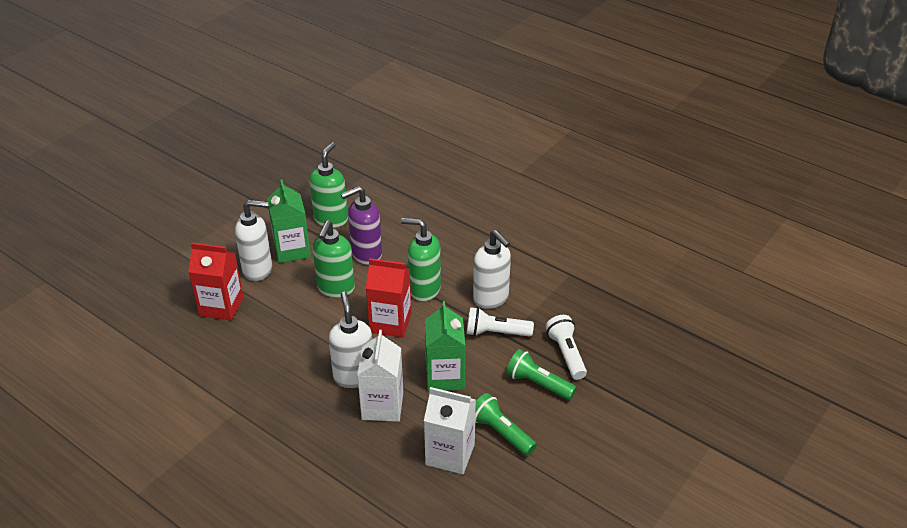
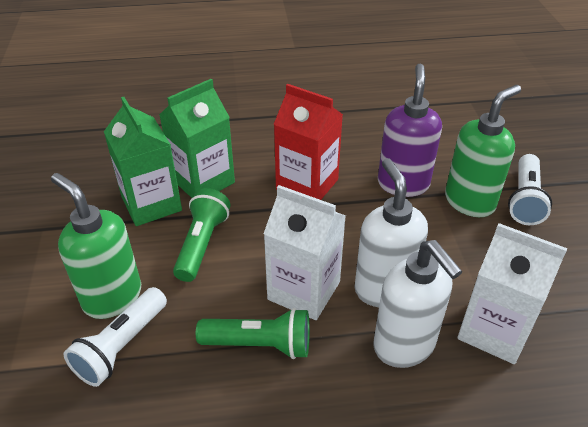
green soap dispenser: 3 -> 2
red carton: 2 -> 1
white soap dispenser: 3 -> 2

